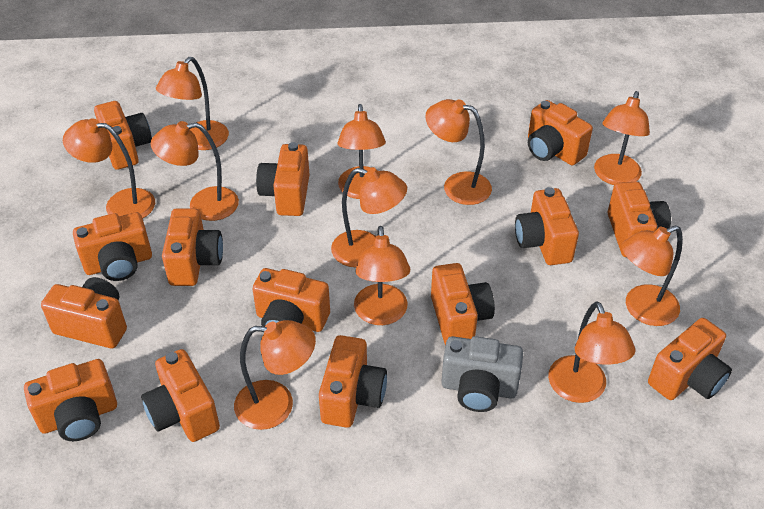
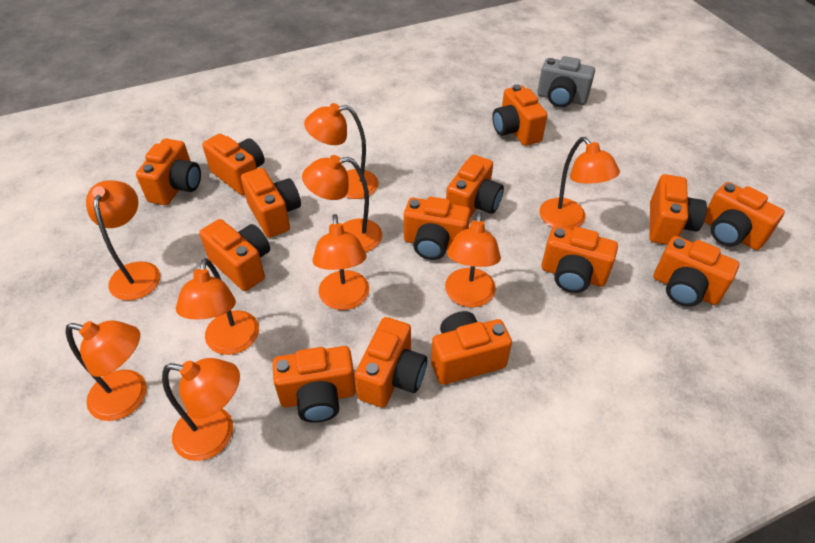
orange lamp: 11 -> 9

